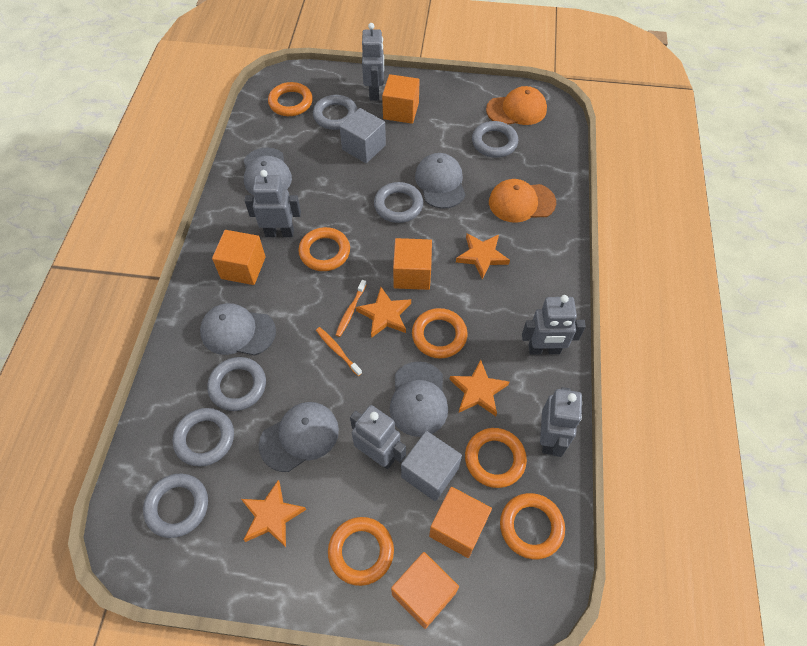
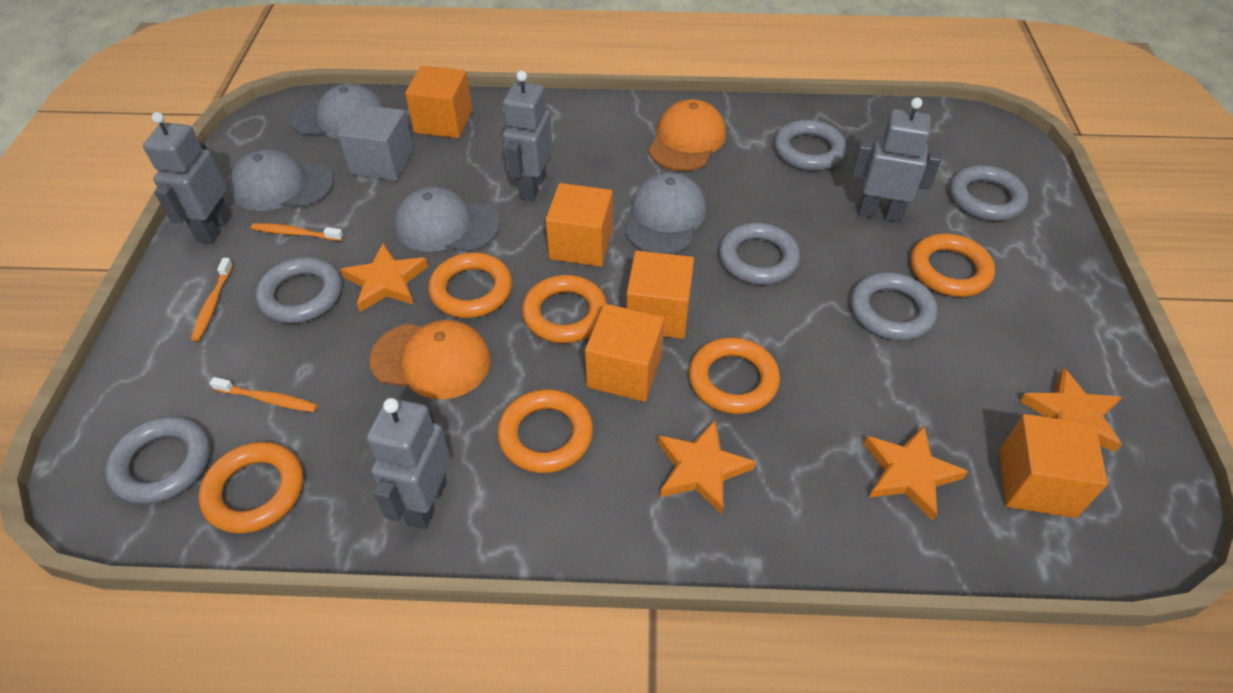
grey cap: 5 -> 4
grey cube: 2 -> 1
grey robot: 5 -> 4
orange toothbrush: 2 -> 3

